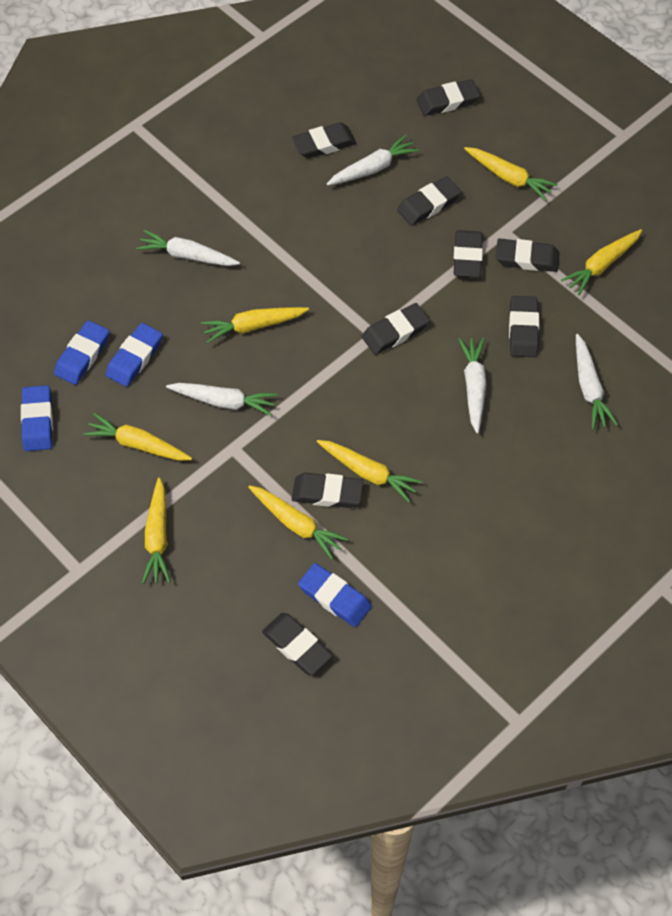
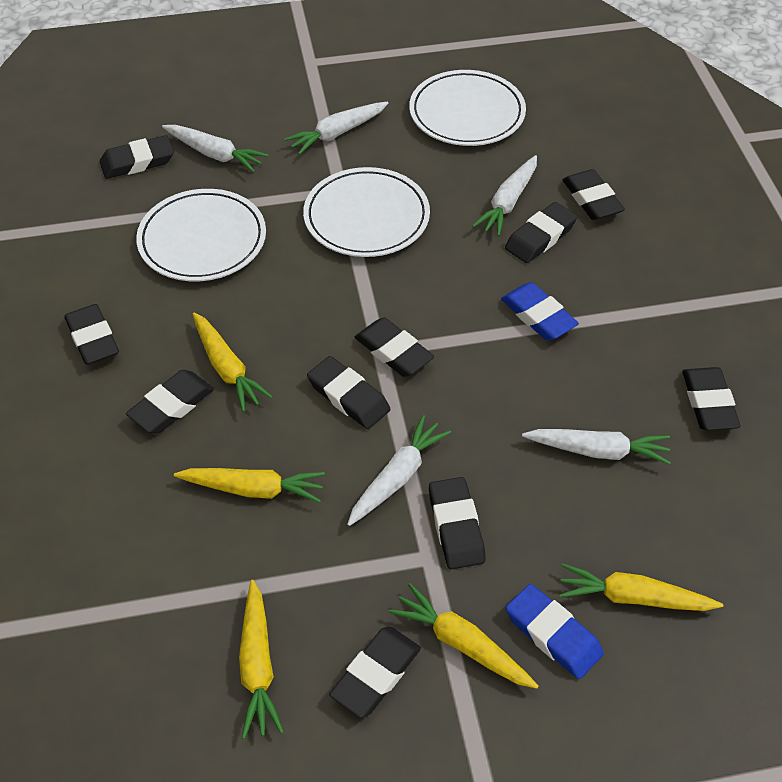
black eraser: 9 -> 10
blue eraser: 4 -> 2
white plate: 0 -> 3
yellow carrot: 7 -> 5

